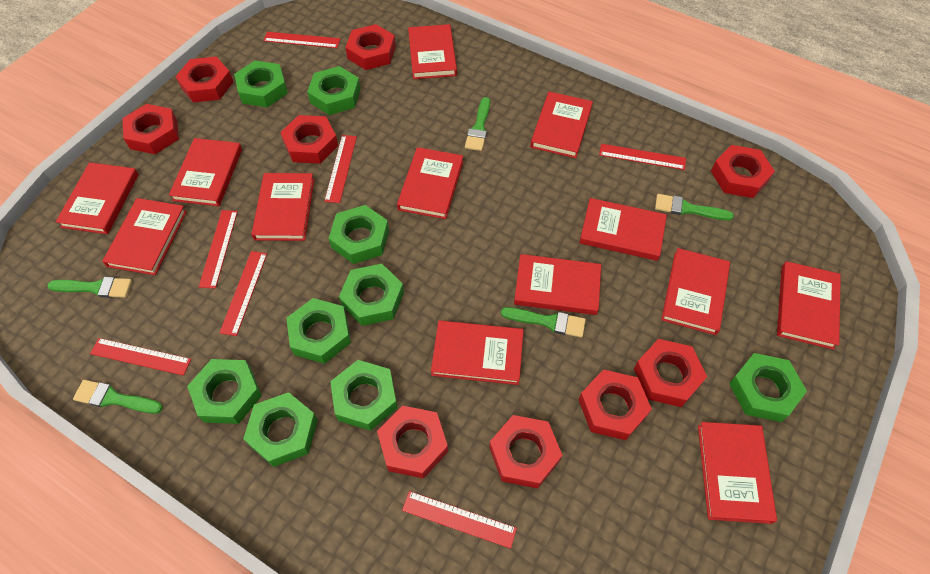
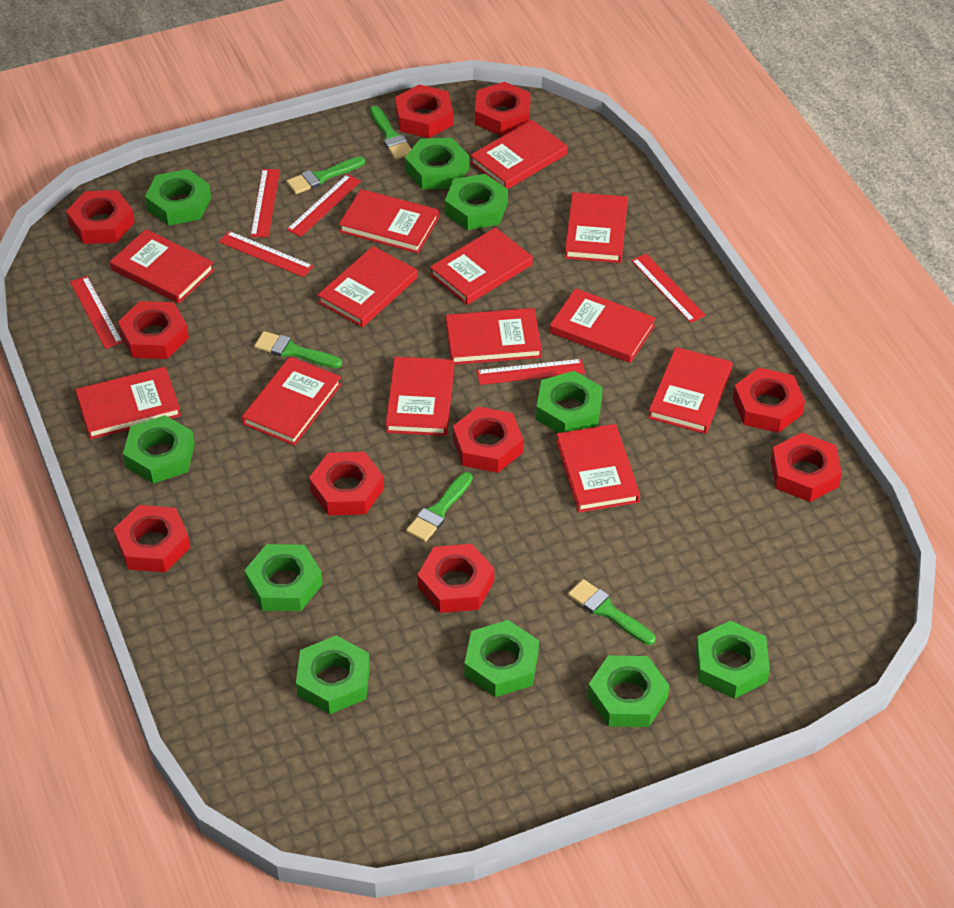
green nut: 9 -> 10
red nut: 9 -> 10
red ruler: 7 -> 6

